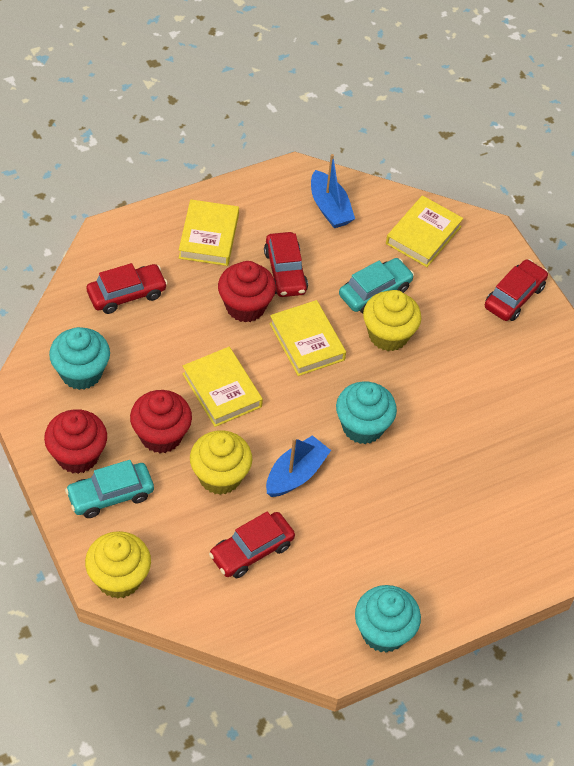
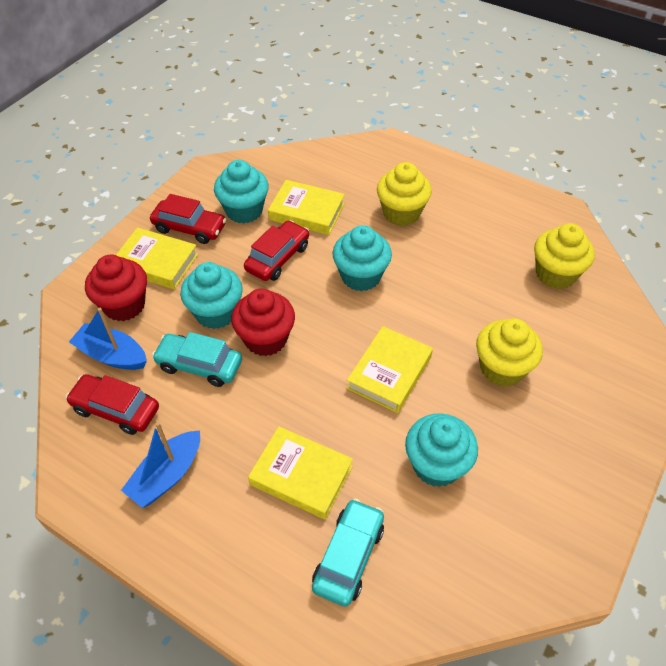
red car: 4 -> 3
red cupcake: 3 -> 2
turquoise cupcake: 3 -> 4

